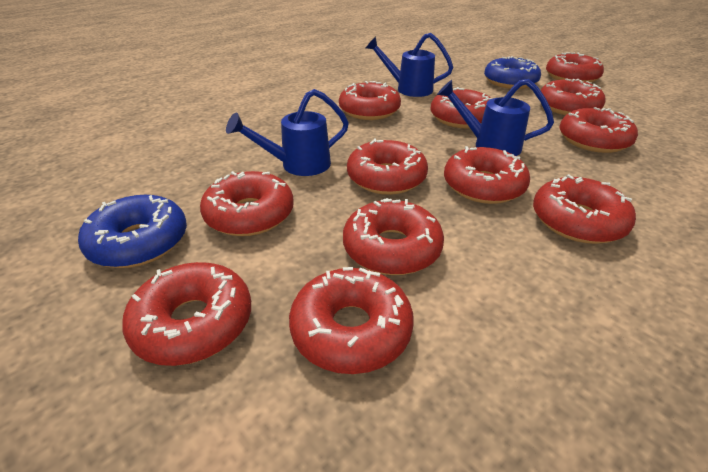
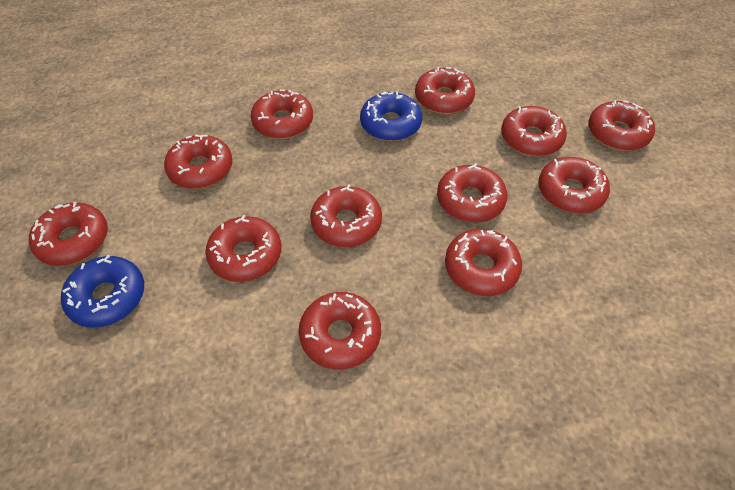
blue watering can: 3 -> 0

